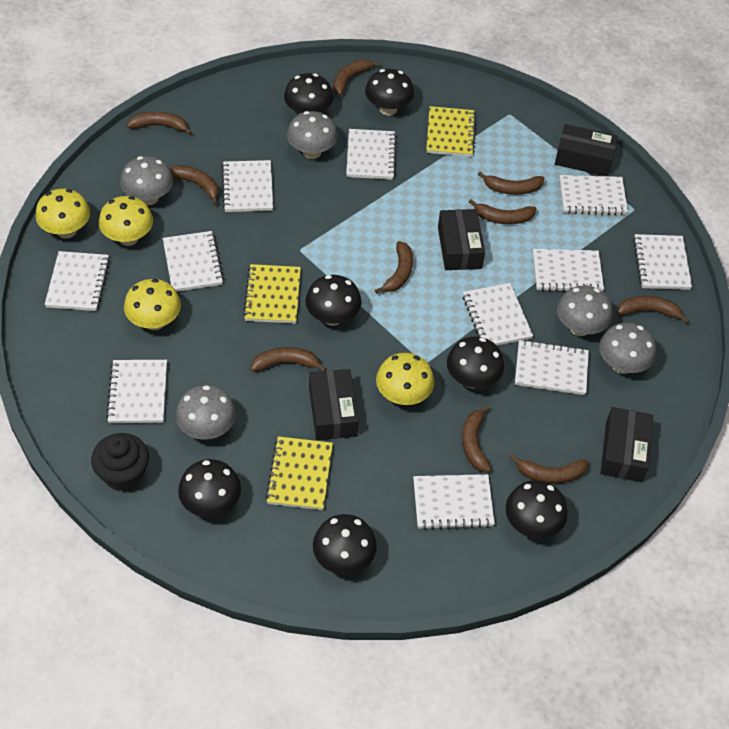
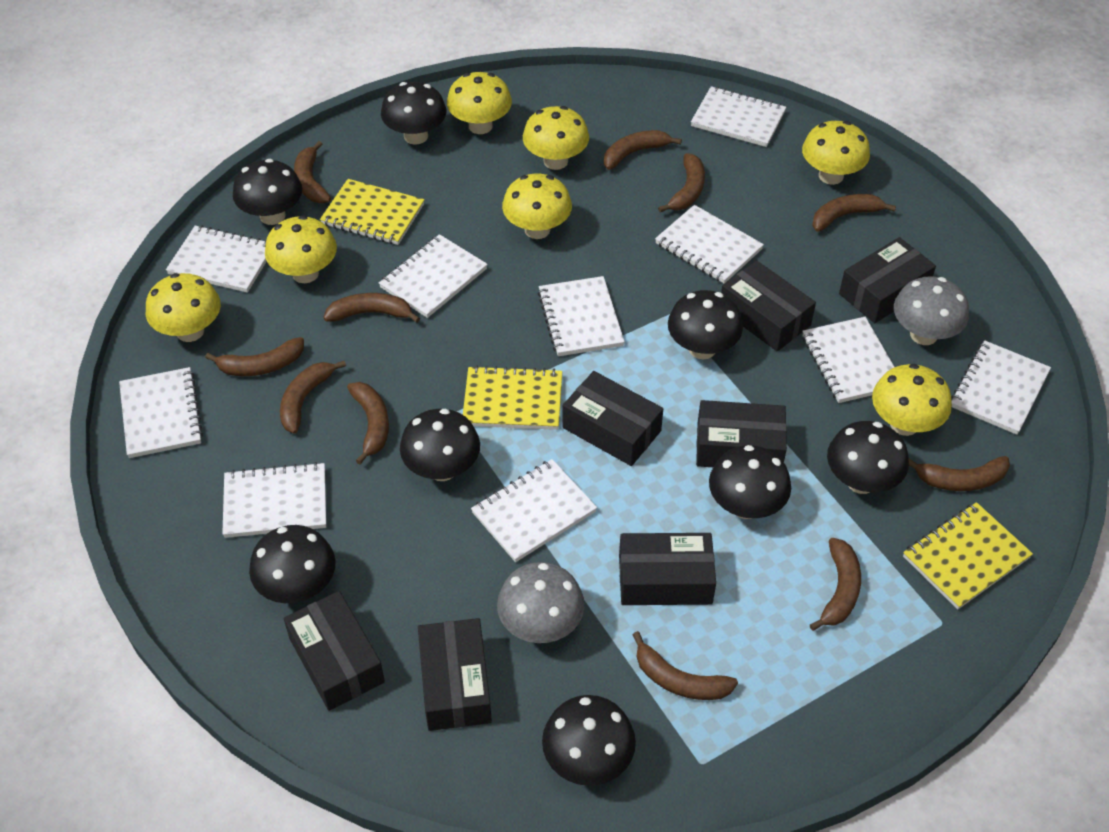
black box: 4 -> 7
black cupcake: 1 -> 0
black mushroom: 7 -> 8
brown banana: 10 -> 11
grey mushroom: 5 -> 2
white notebook: 11 -> 10
yellow mushroom: 4 -> 7

